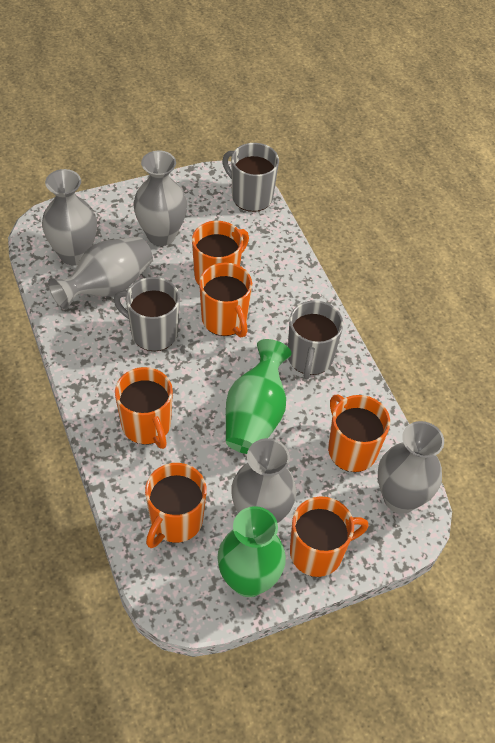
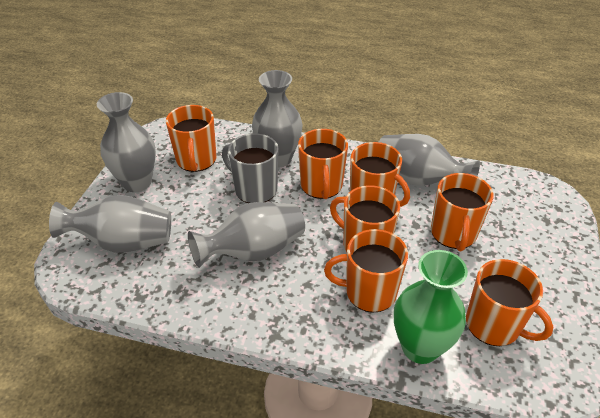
green vase: 2 -> 1
grey mug: 3 -> 1
orange mug: 6 -> 7

